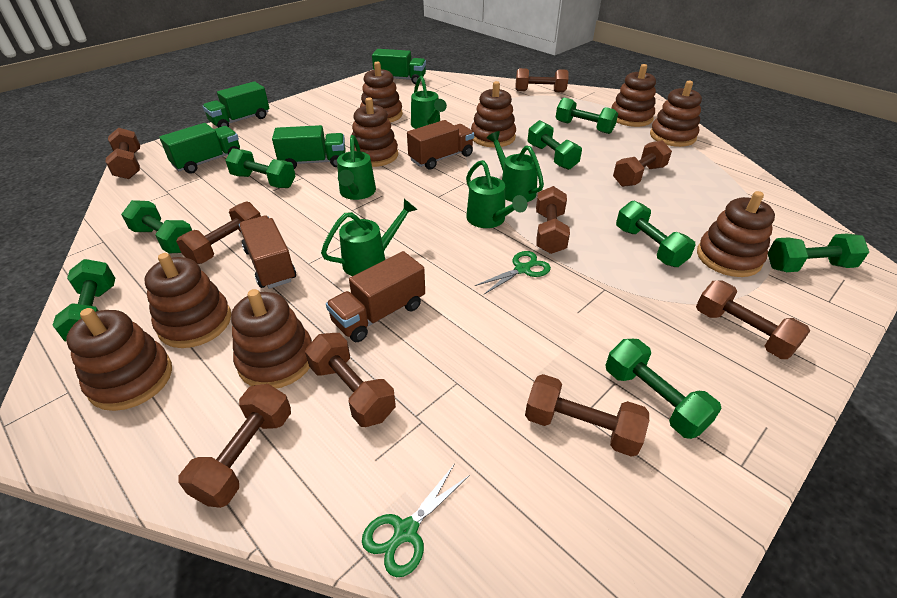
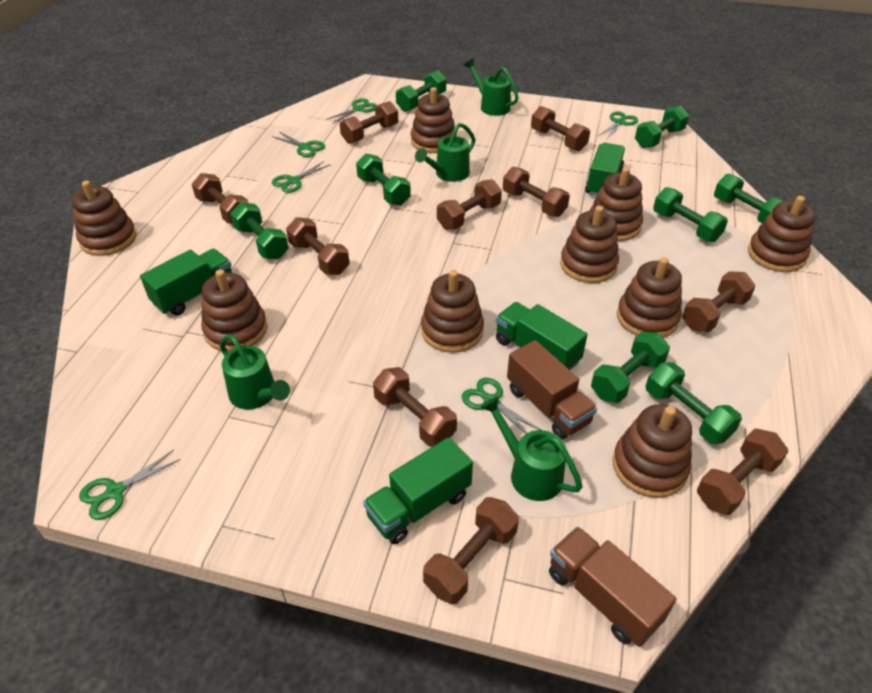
brown dumbbell: 9 -> 10
brown truck: 3 -> 2
green scissors: 2 -> 6
green watering can: 5 -> 4

